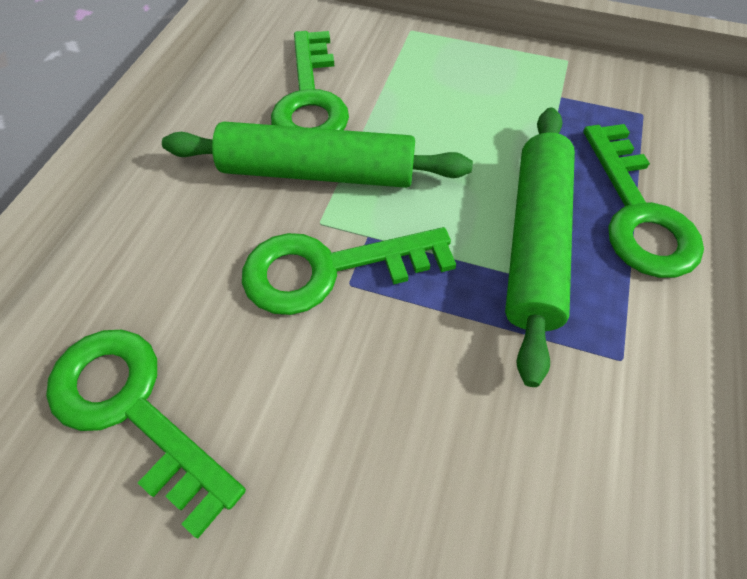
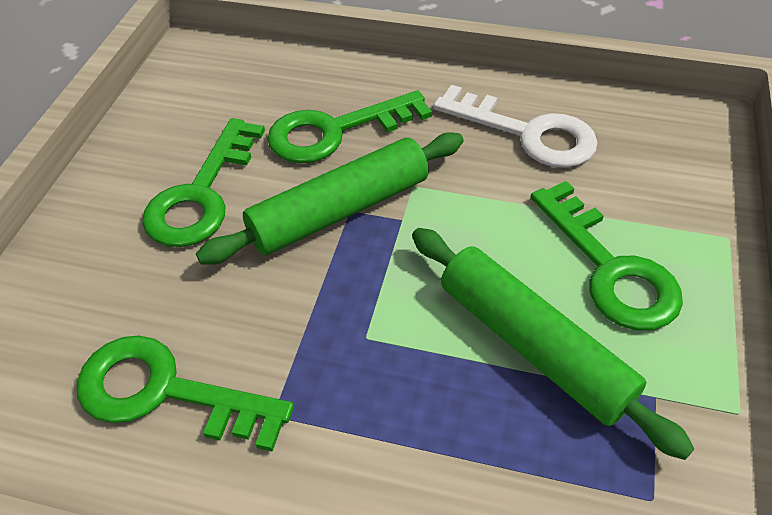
white key: 0 -> 1

